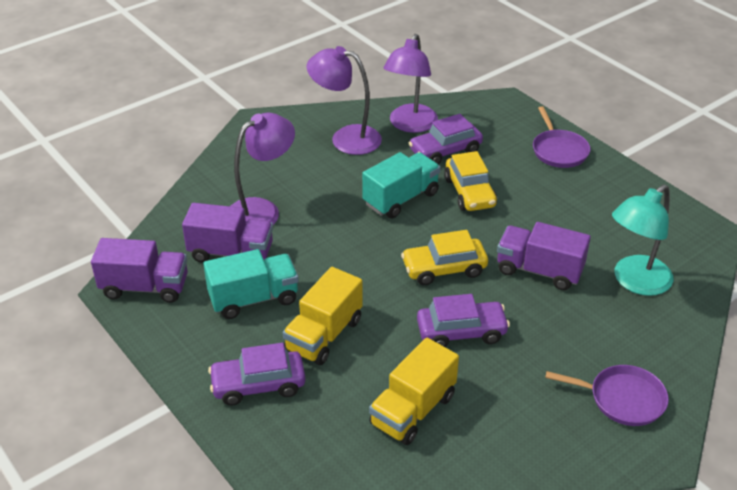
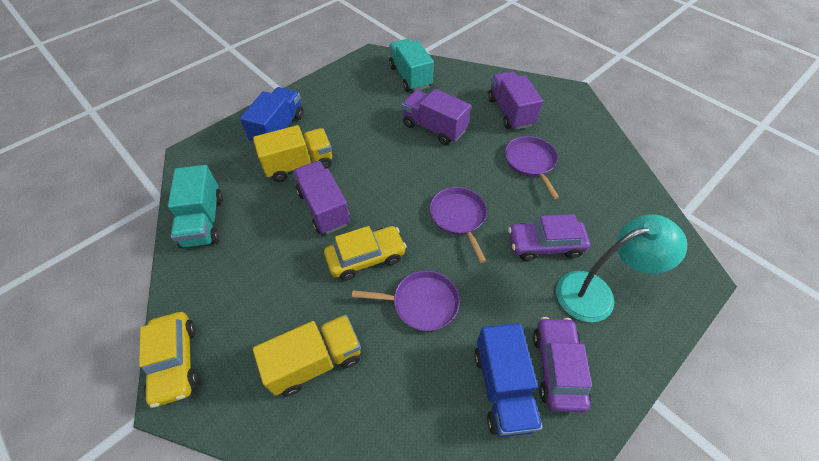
blue truck: 0 -> 2
purple car: 3 -> 2
purple lamp: 3 -> 0
purple pan: 2 -> 3

